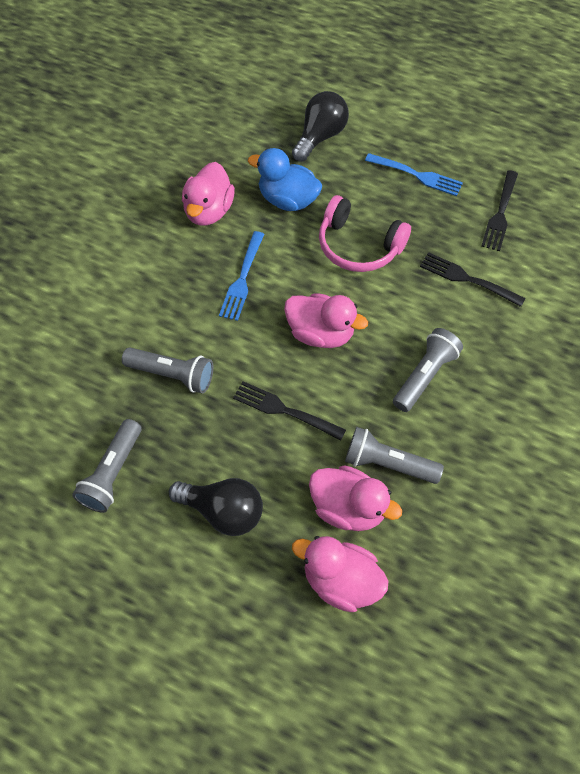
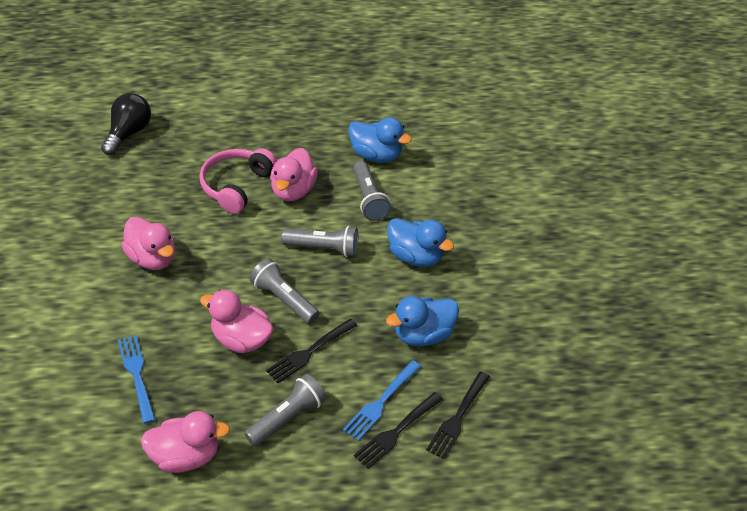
black light bulb: 2 -> 1
blue duck: 1 -> 3

